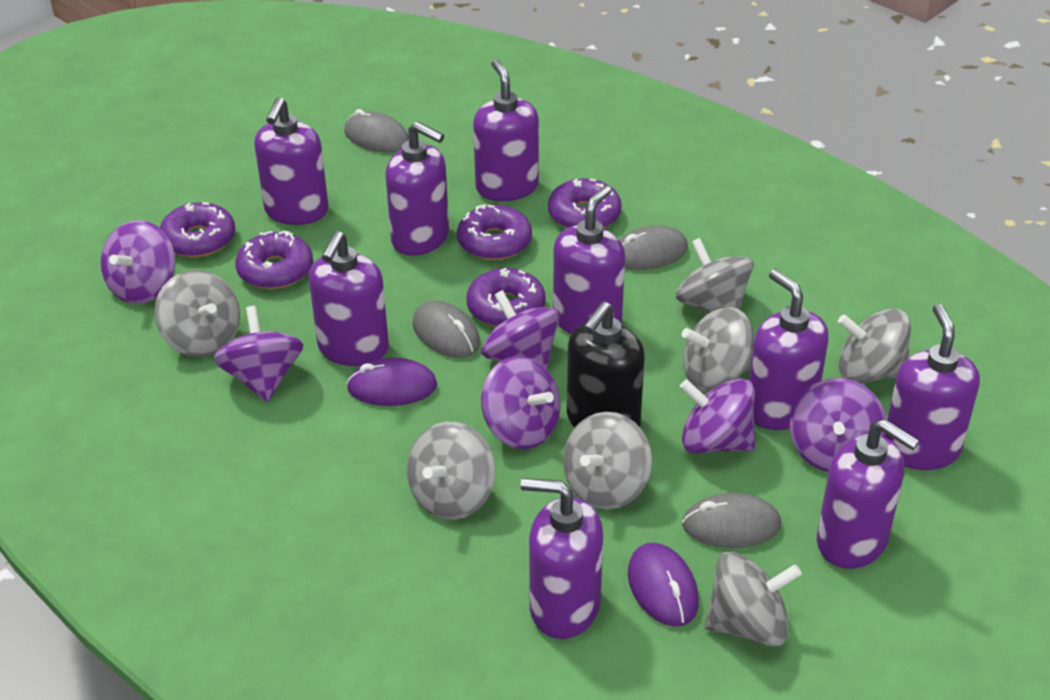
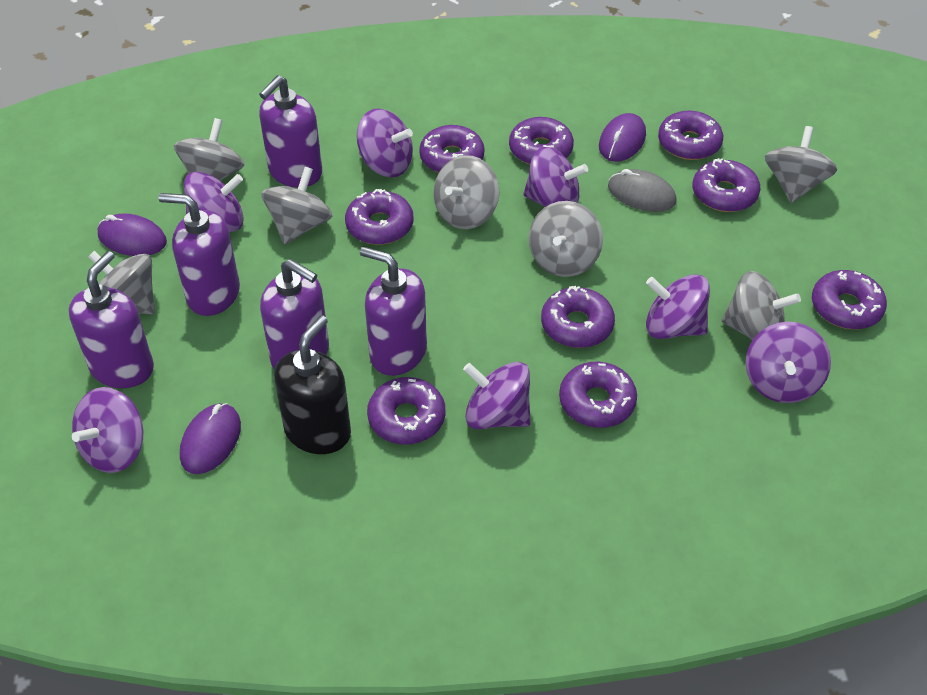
grey mouse: 4 -> 1
purple donut: 5 -> 9
purple mouse: 2 -> 3
purple soap dispenser: 9 -> 5
purple spinning top: 6 -> 7

